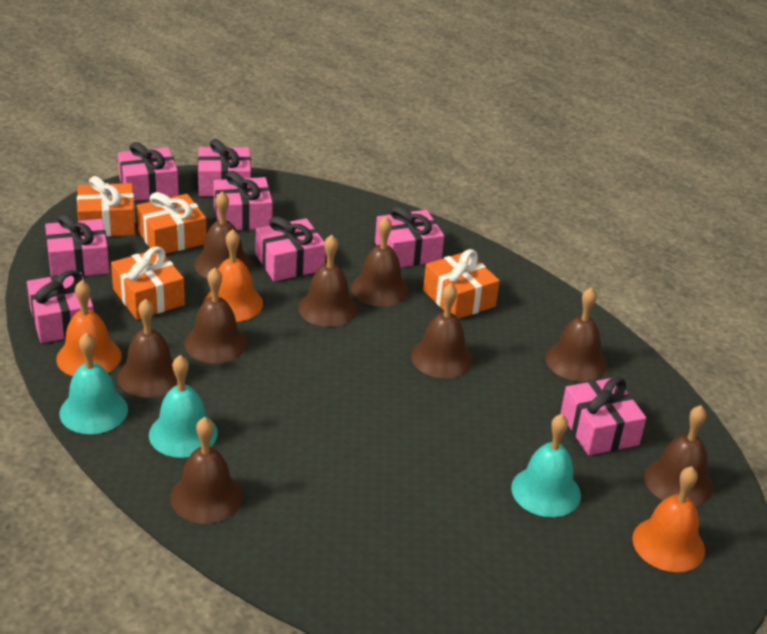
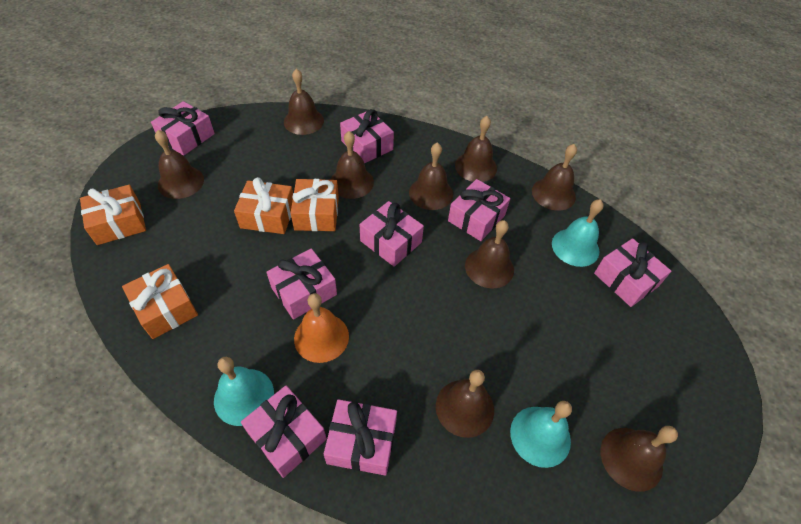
orange bell: 3 -> 1

